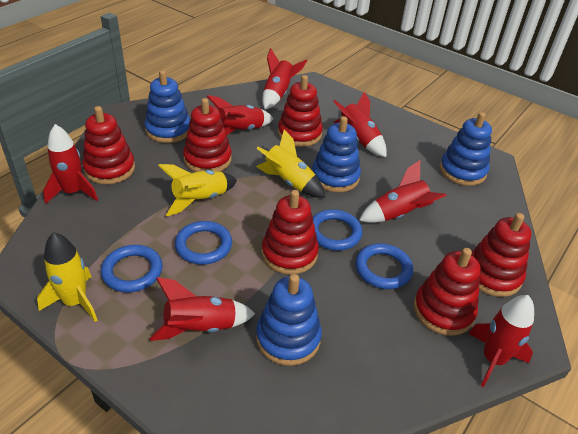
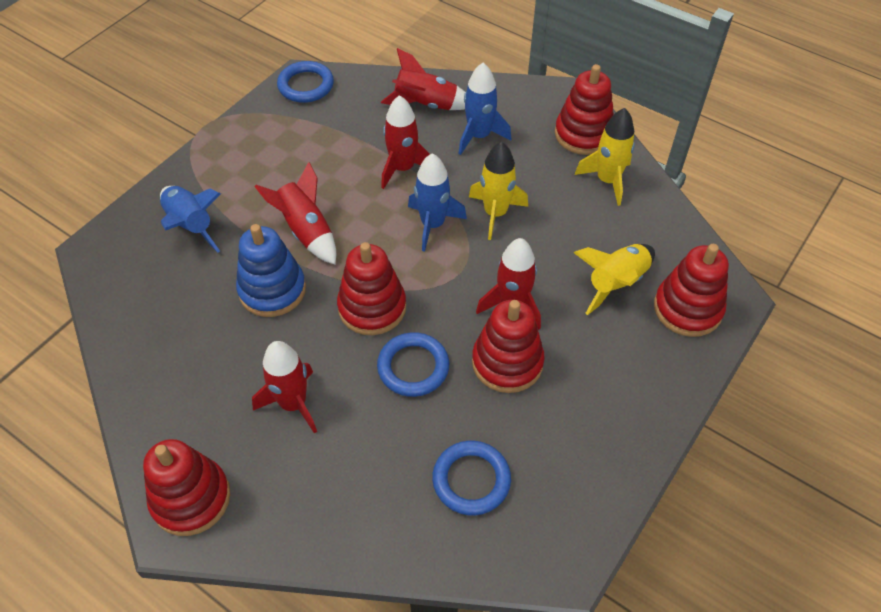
blue ring: 4 -> 3
blue rocket: 0 -> 3
blue stacking toy: 4 -> 1
red rocket: 7 -> 5
red stacking toy: 6 -> 5

